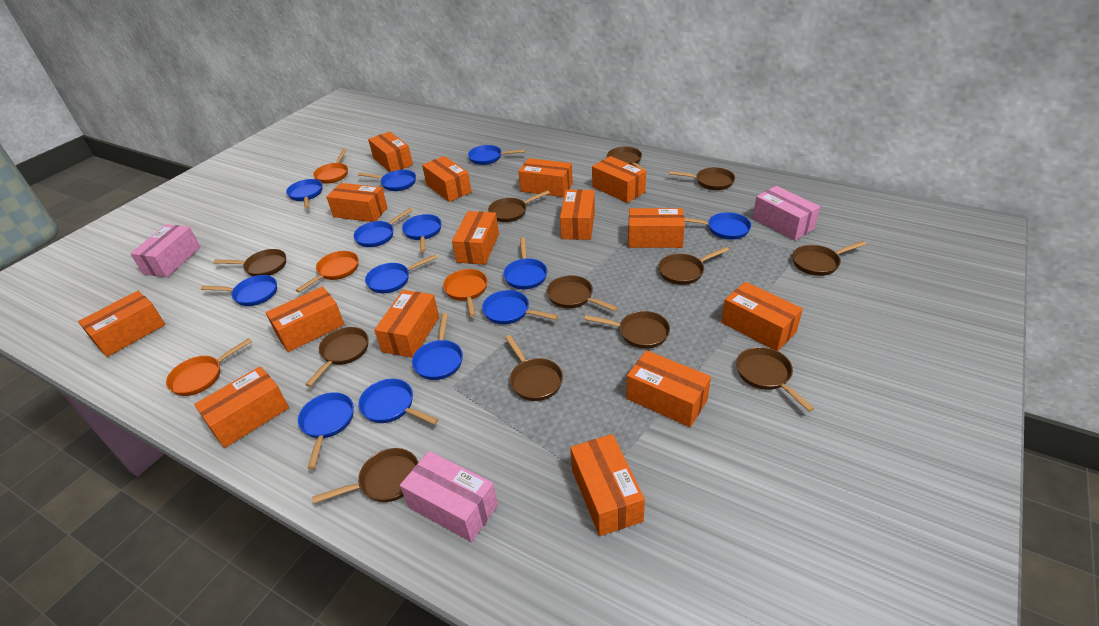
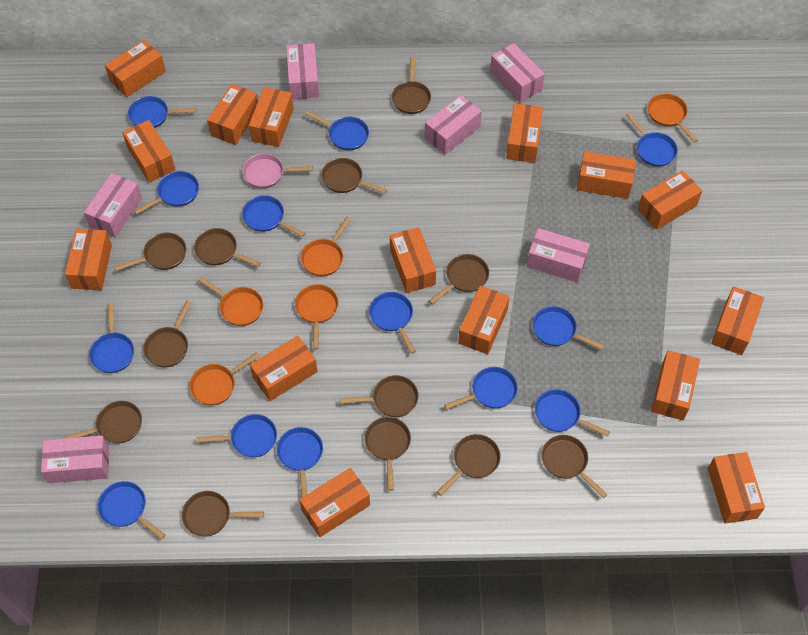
orange pan: 4 -> 5
pink box: 3 -> 6
pink pan: 0 -> 1

